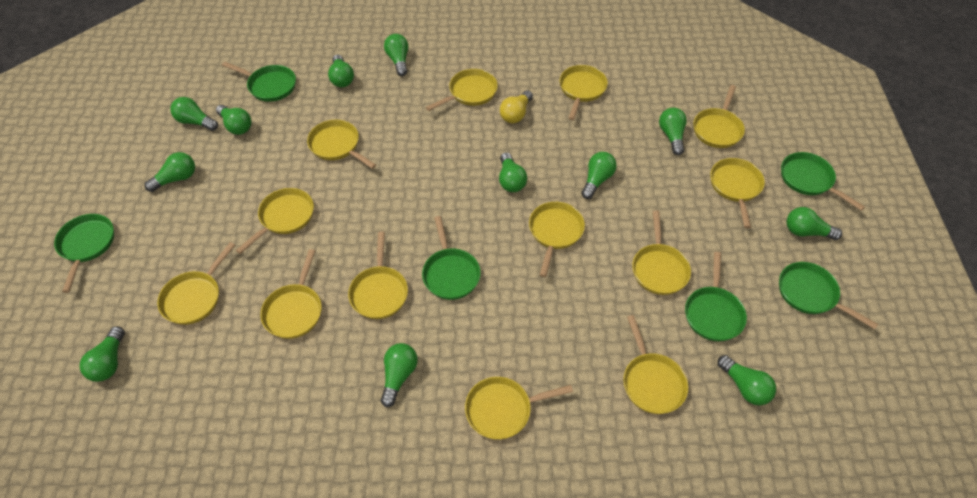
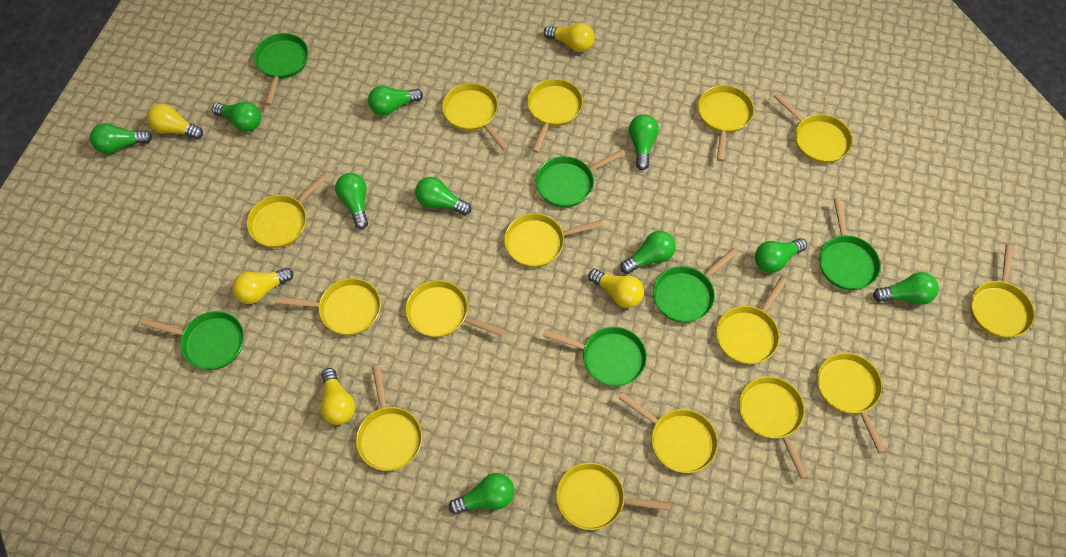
green light bulb: 12 -> 10
yellow light bulb: 1 -> 5
yellow pan: 13 -> 15

